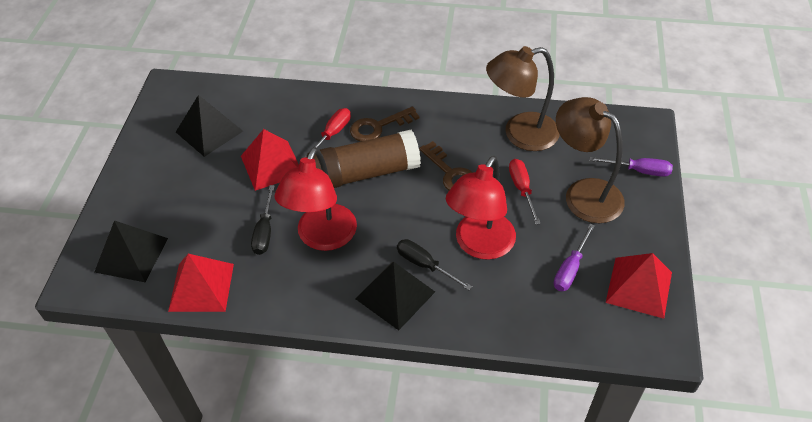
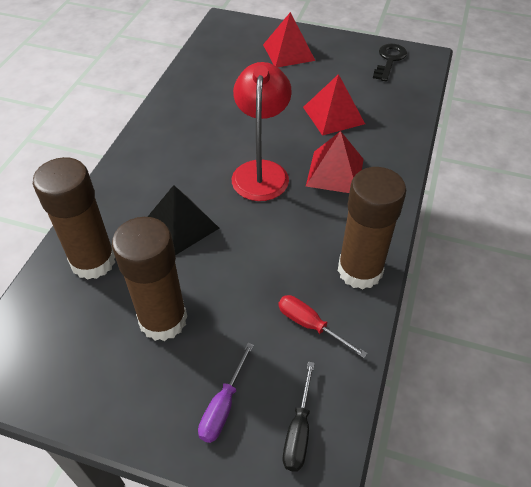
black key: 0 -> 1
black pyramid: 3 -> 1
black screwdriver: 2 -> 1
brown glue stick: 1 -> 3
brown key: 2 -> 0
brown lamp: 2 -> 0
purple screwdriver: 2 -> 1
red lamp: 2 -> 1
red screwdriver: 2 -> 1

